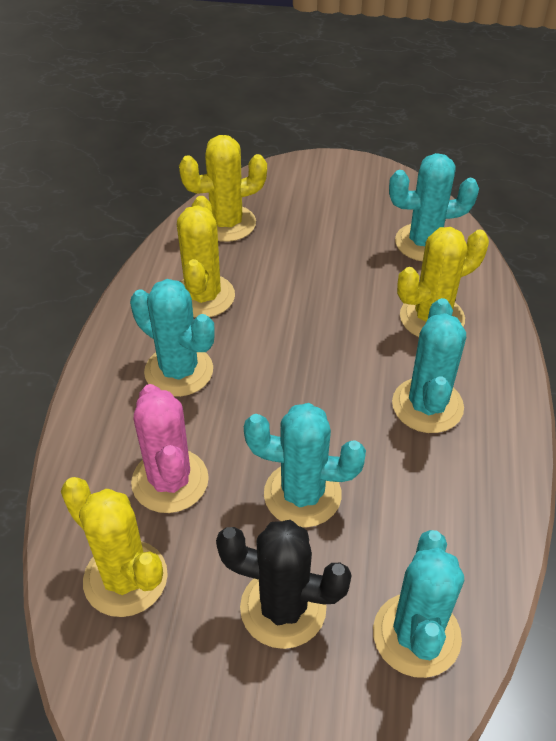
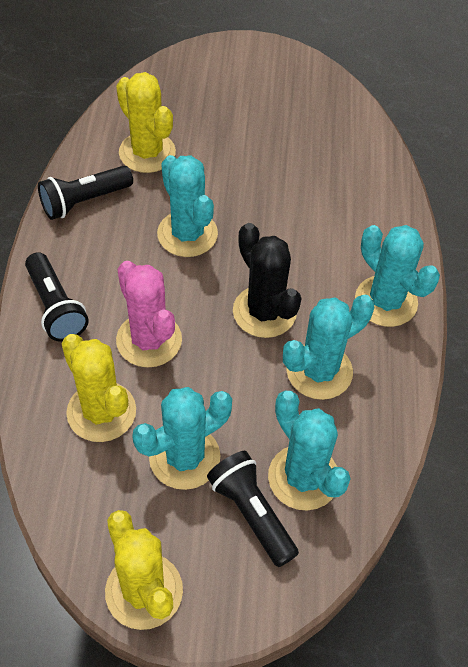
black flashlight: 0 -> 3
yellow cactus: 4 -> 3

